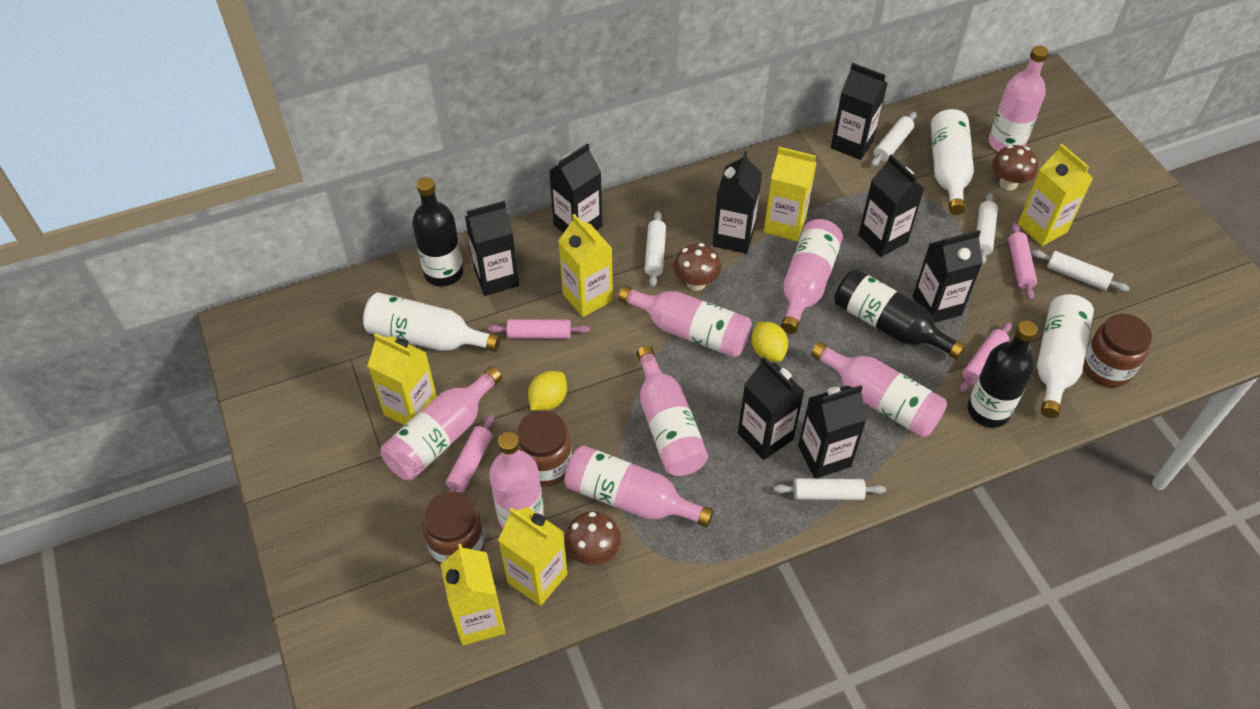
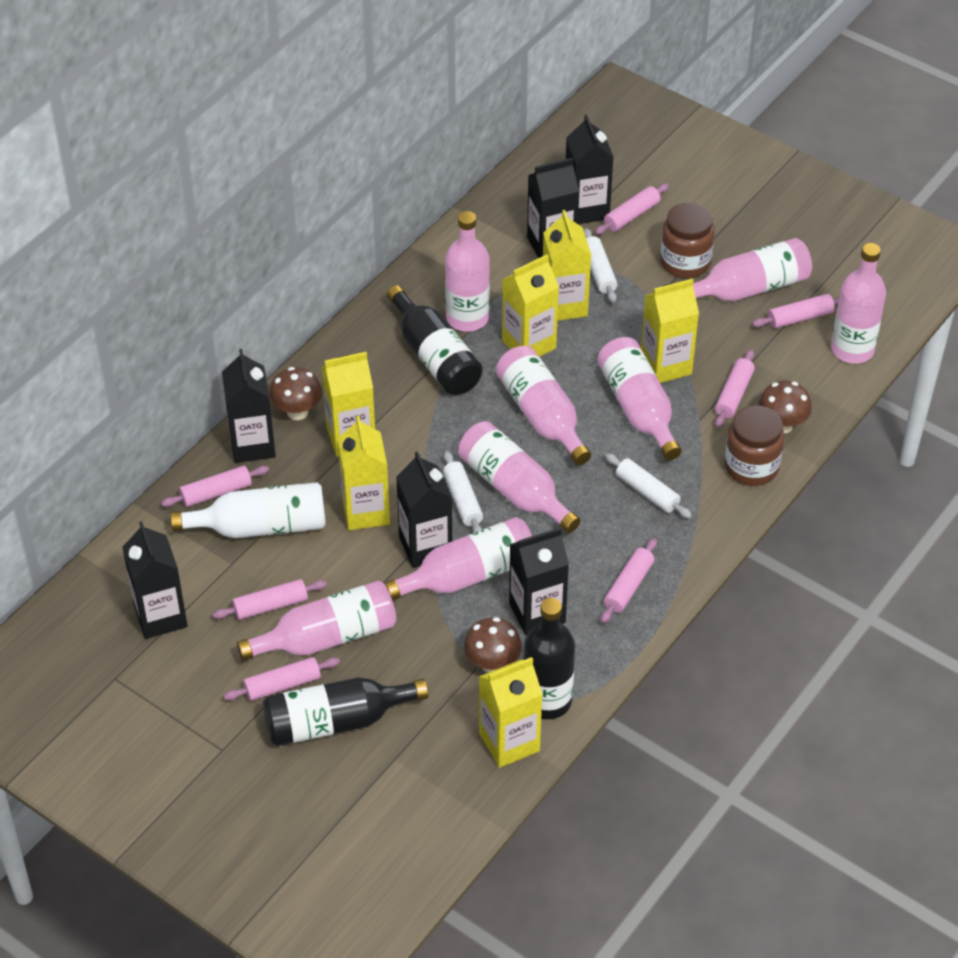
black carton: 8 -> 6
brown jar: 3 -> 2
pink rolling pin: 4 -> 7
white bottle: 3 -> 1
white rolling pin: 5 -> 3
yellow lemon: 2 -> 0

